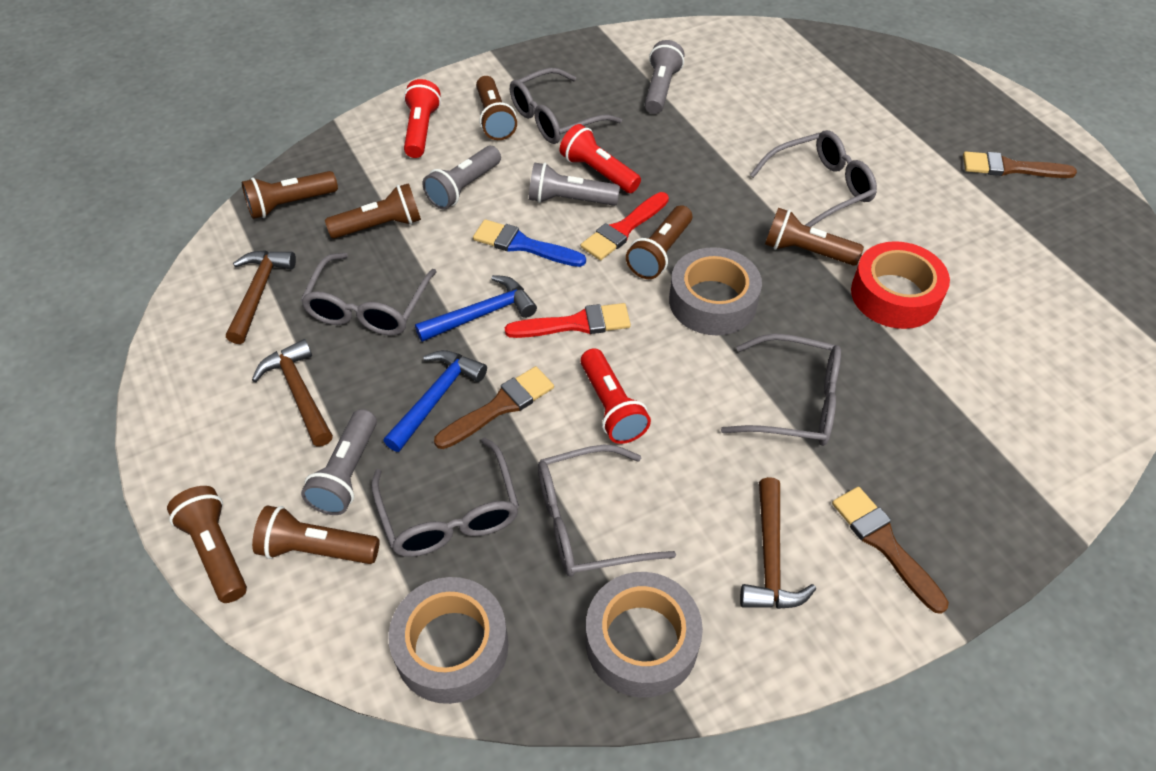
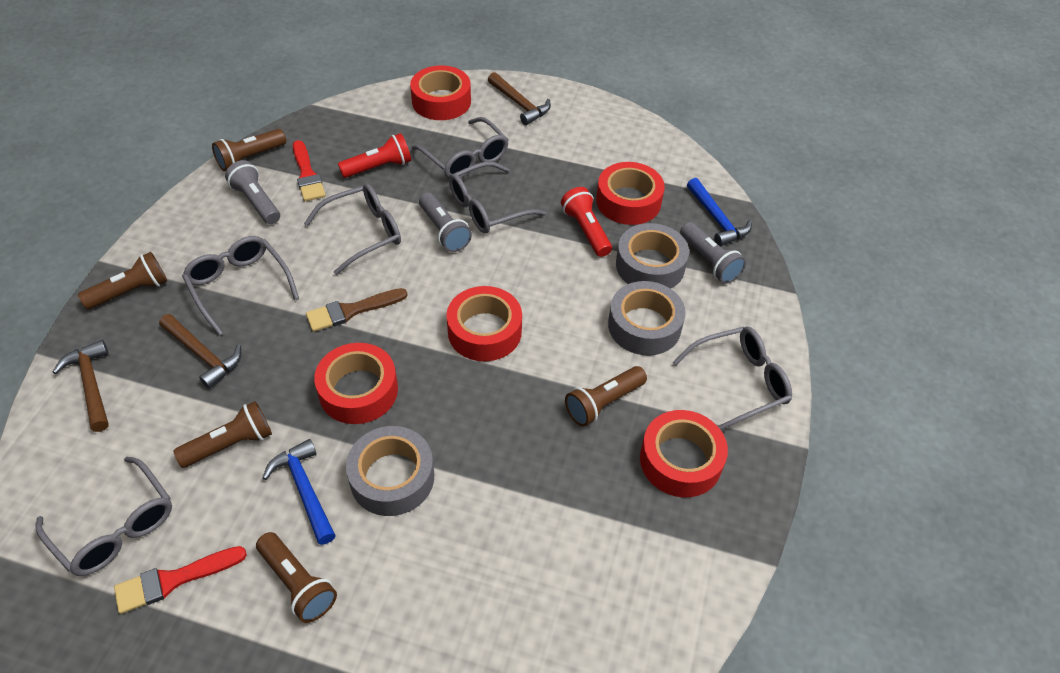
blue brush: 1 -> 0
brown brush: 3 -> 1
brown flashlight: 7 -> 5
grey flashlight: 4 -> 3
red flashlight: 3 -> 2
red tape: 1 -> 5

